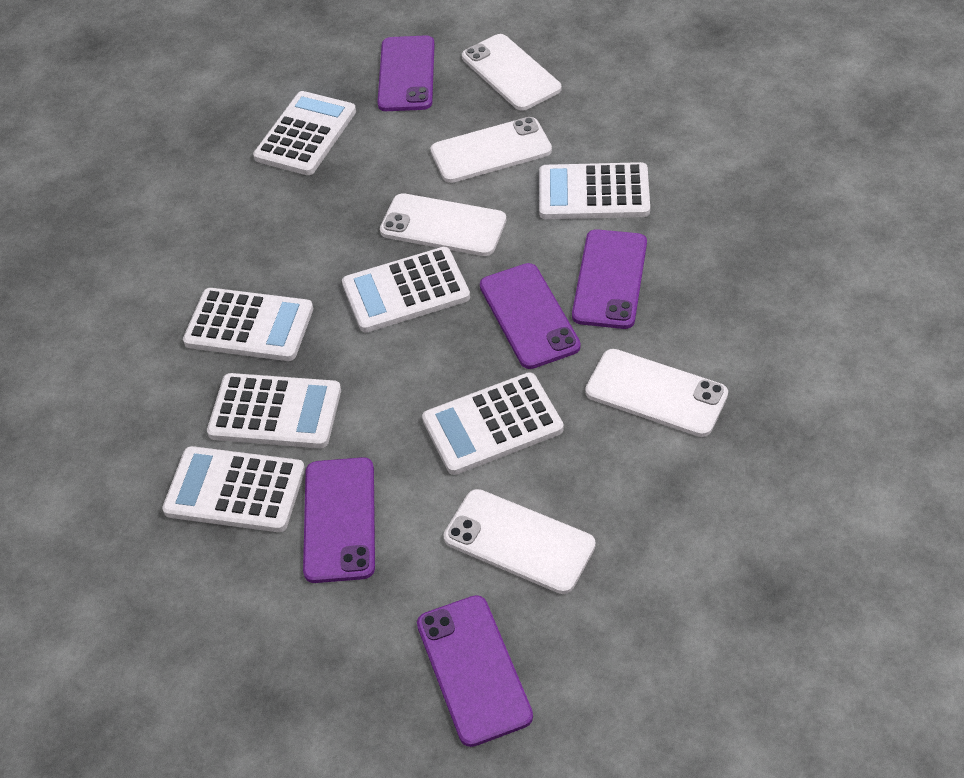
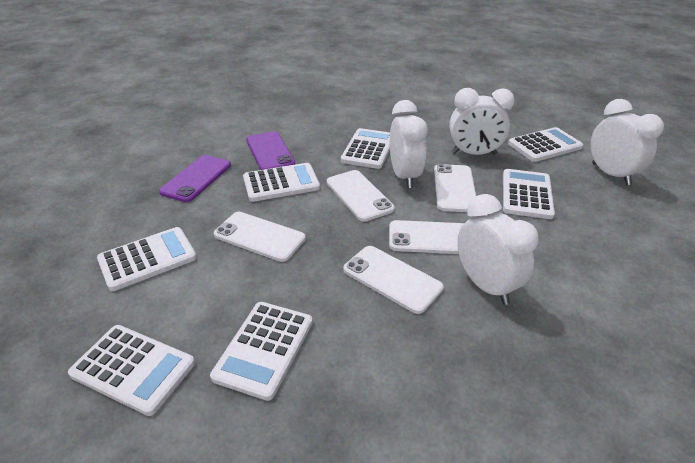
purple phone: 5 -> 2
white clock: 0 -> 4

